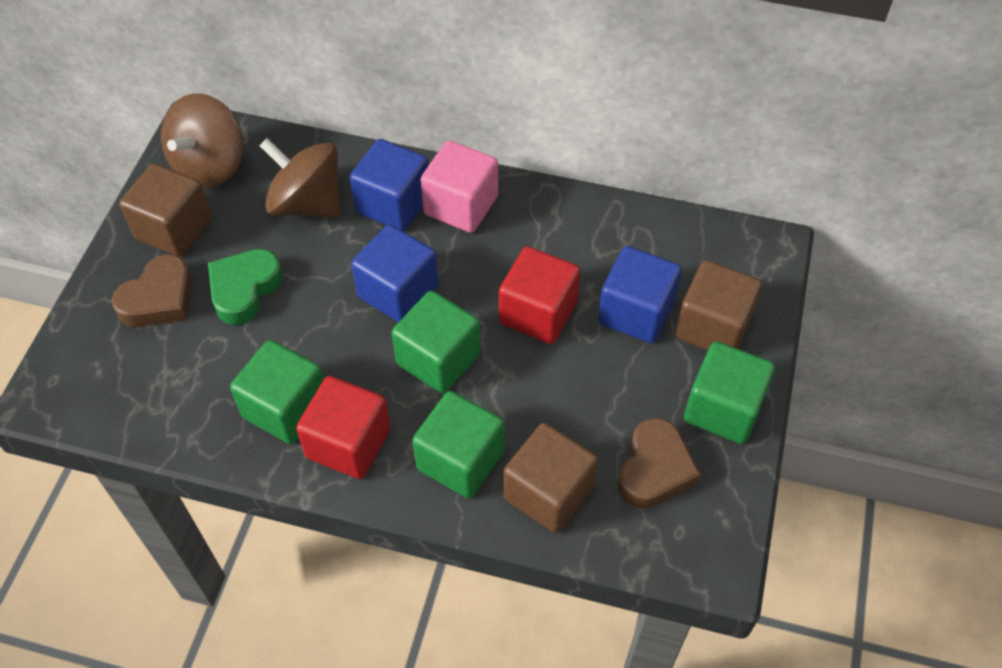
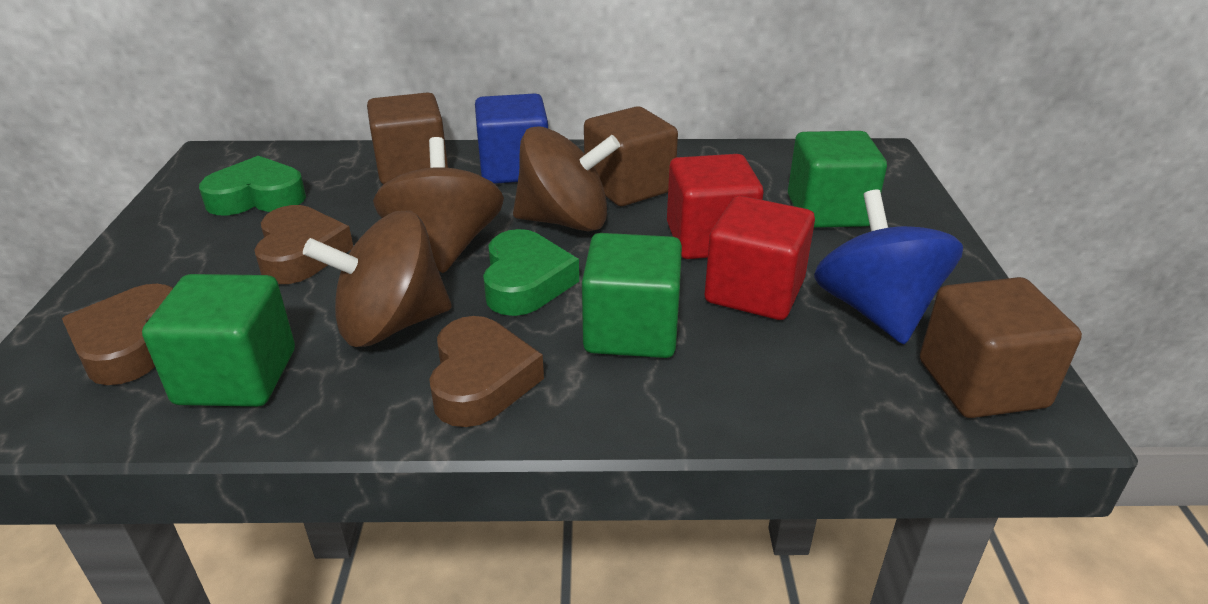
blue cube: 3 -> 1
blue spinning top: 0 -> 1
brown heart: 2 -> 3
brown spinning top: 2 -> 3
green cube: 4 -> 3
green heart: 1 -> 2
pink cube: 1 -> 0

